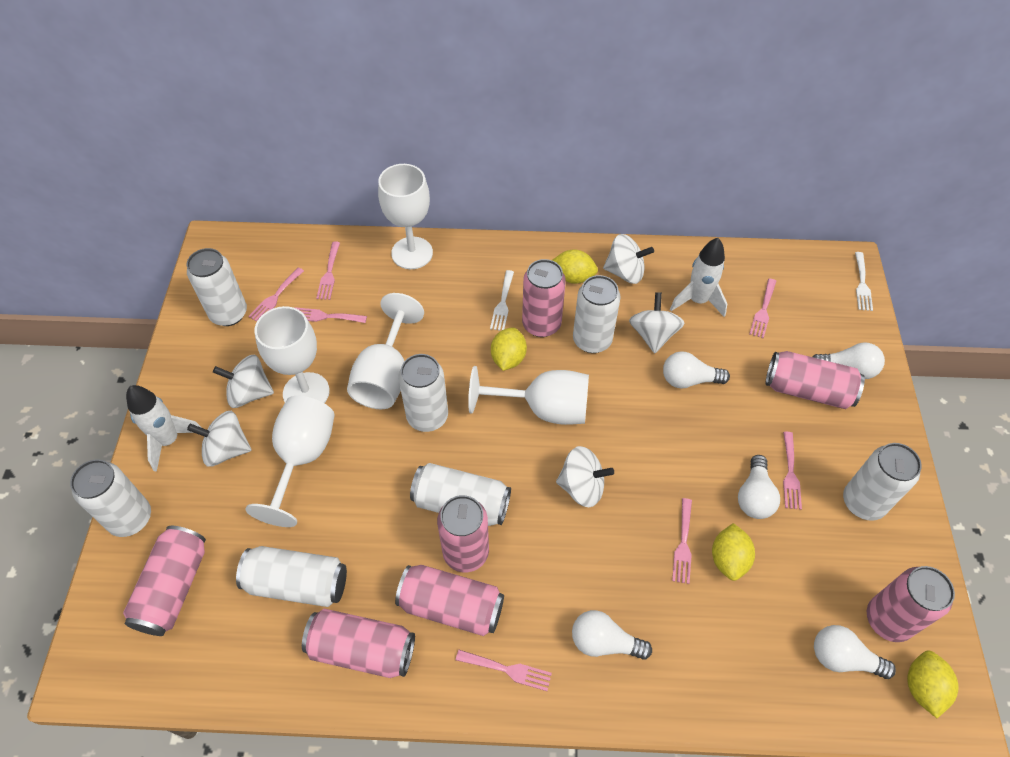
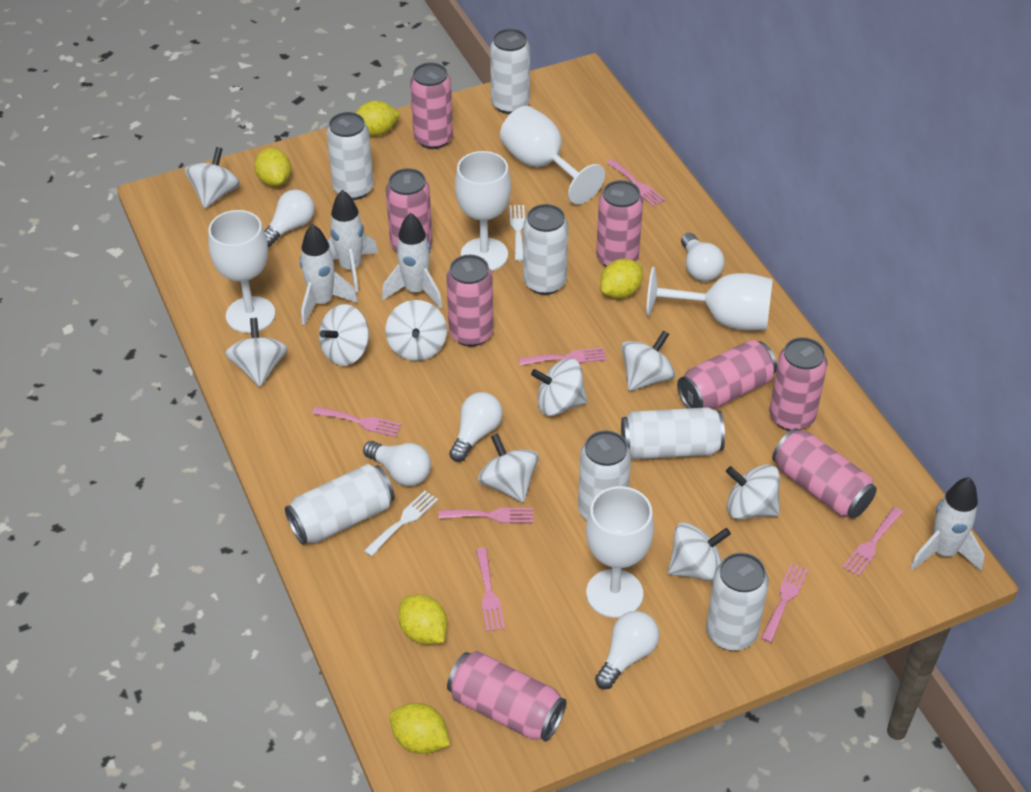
pink can: 7 -> 8
white rocket: 2 -> 4
white spinning top: 5 -> 9
yellow lemon: 4 -> 5

